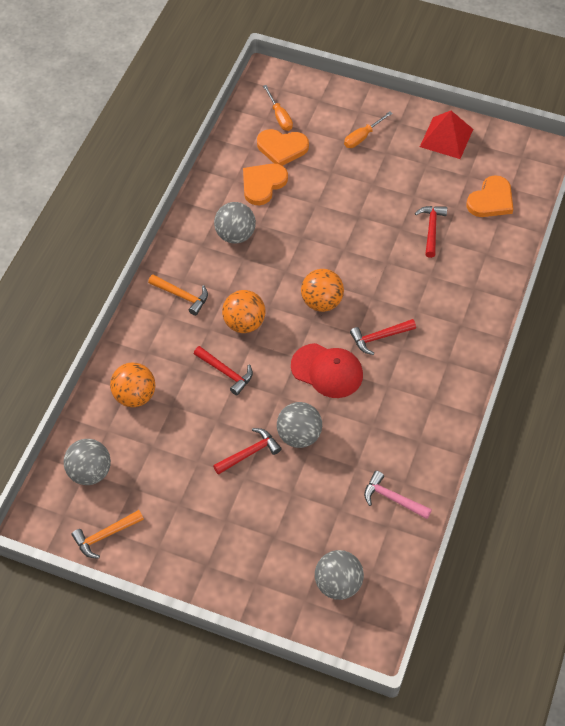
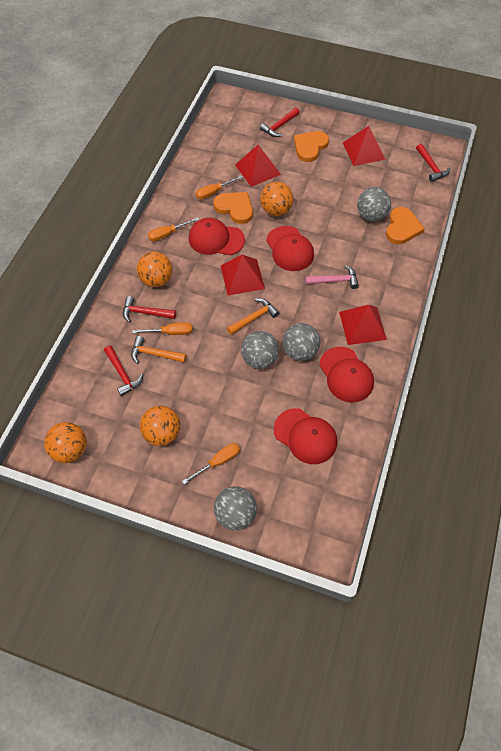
orange ball: 3 -> 4
orange screwdriver: 2 -> 4
red cap: 1 -> 4
red pyramid: 1 -> 4

